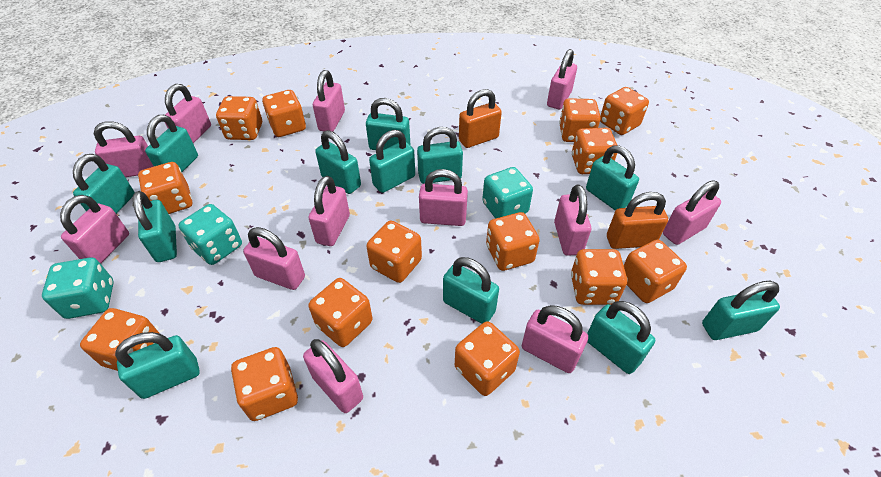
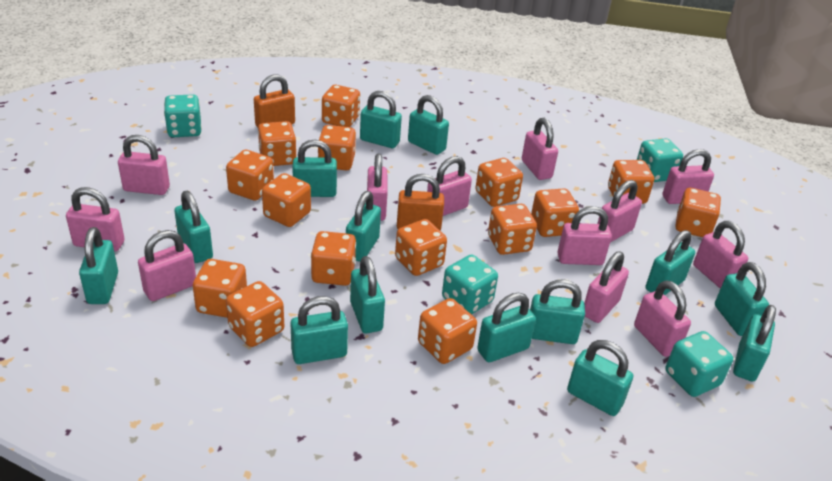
orange dice: 14 -> 15
turquoise dice: 3 -> 4
turquoise padlock: 12 -> 14

